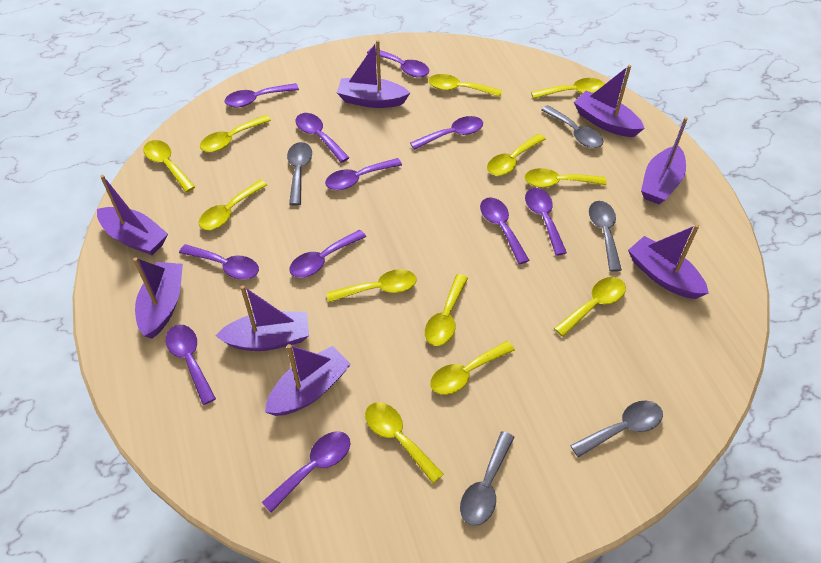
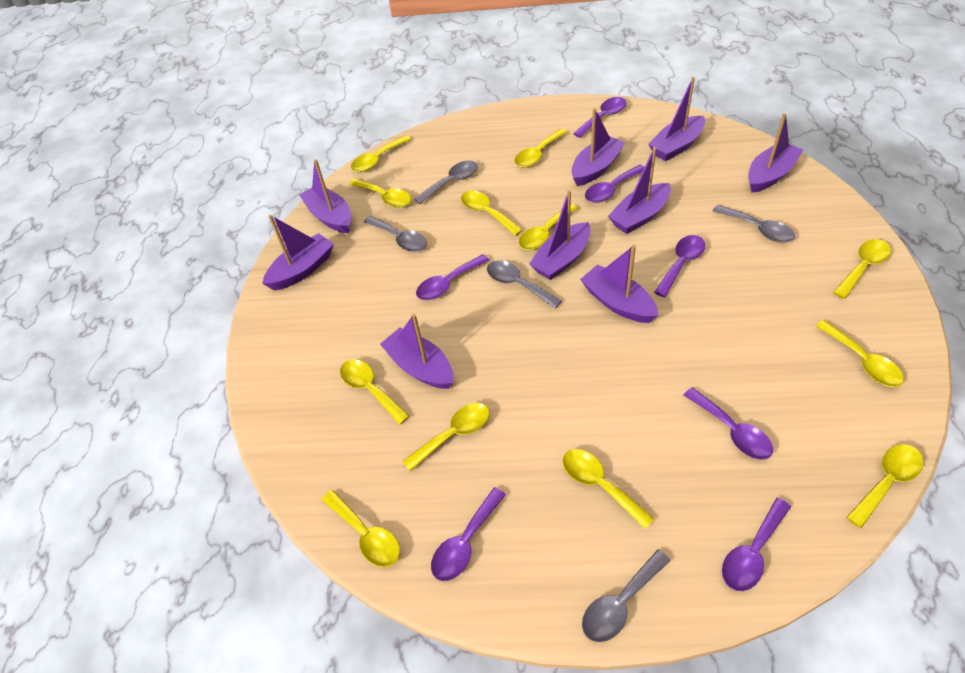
purple boat: 8 -> 9
purple spoon: 11 -> 7

